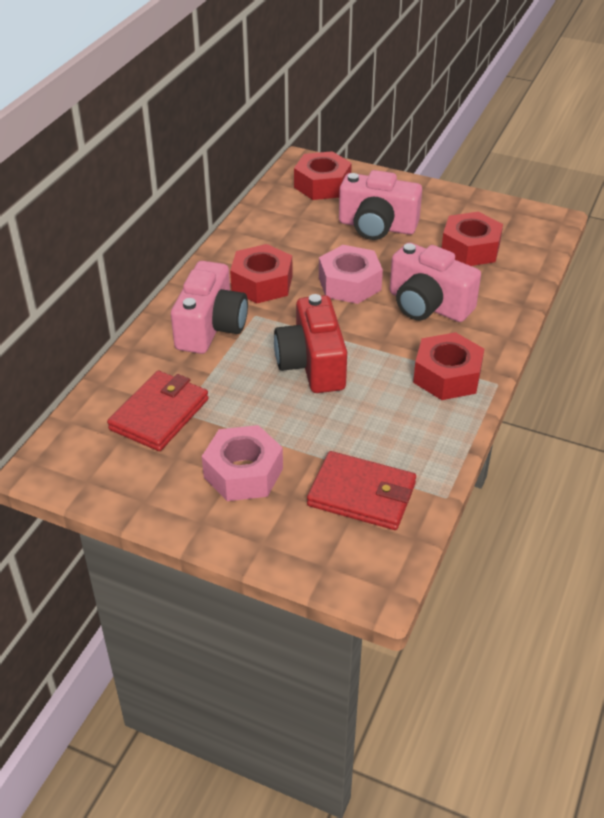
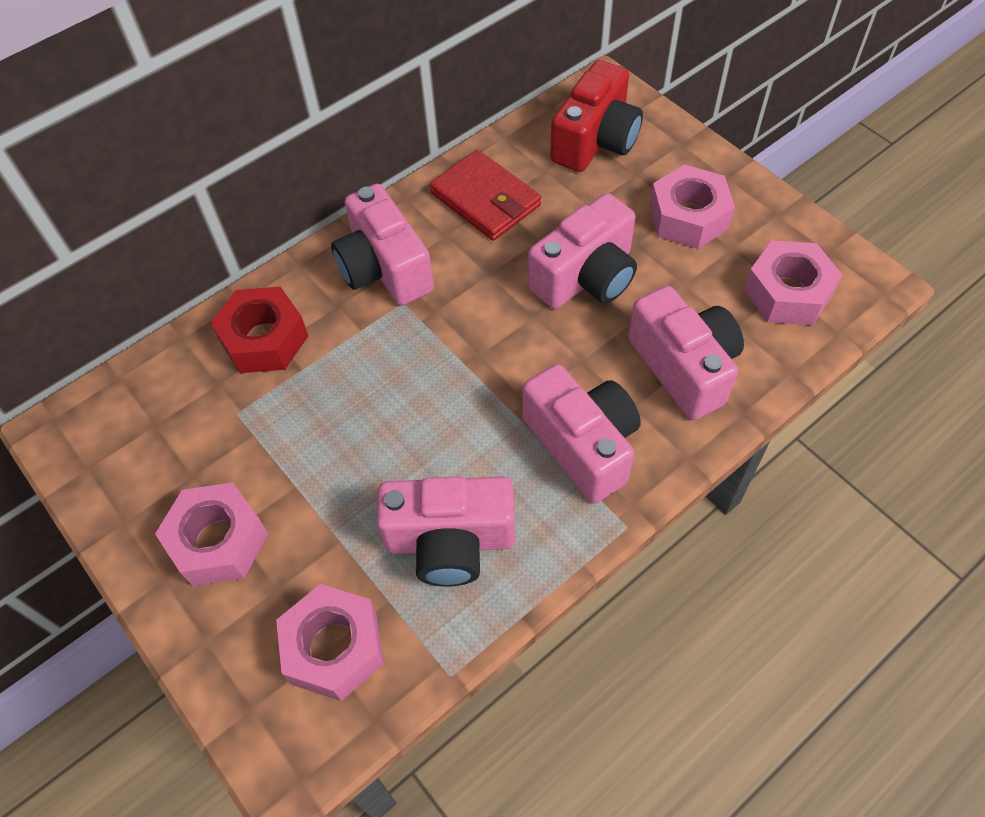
pink camera: 3 -> 5
pink nut: 2 -> 4
red nut: 4 -> 1
red wallet: 2 -> 1

